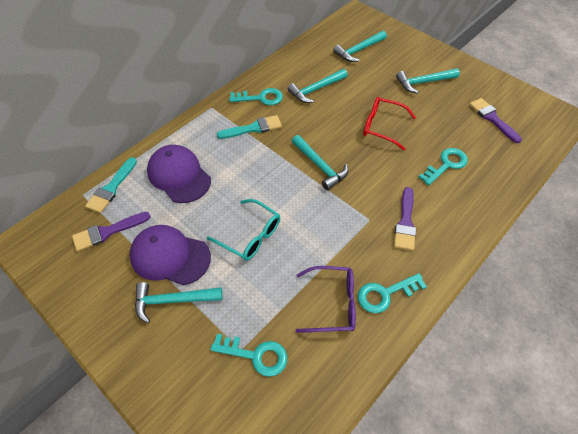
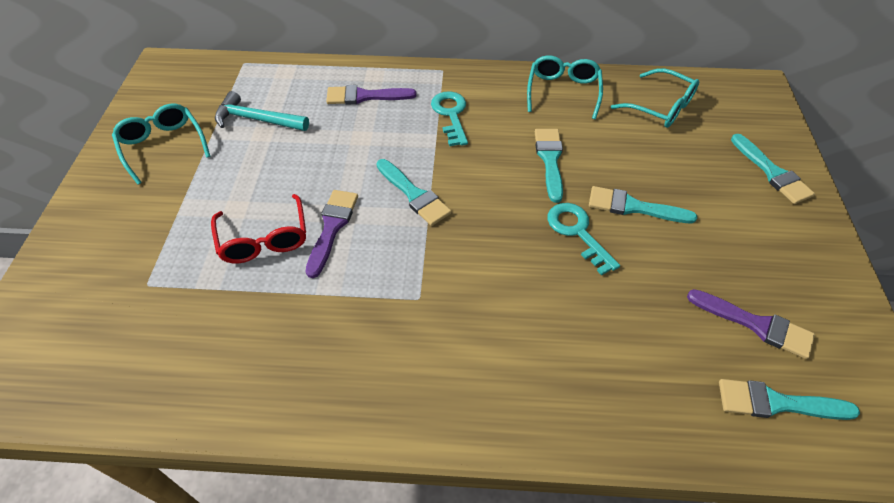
purple cap: 2 -> 0
purple glasses: 1 -> 0
turquoise brush: 2 -> 5
turquoise glasses: 1 -> 3
turquoise hammer: 5 -> 1
turquoise key: 4 -> 2

